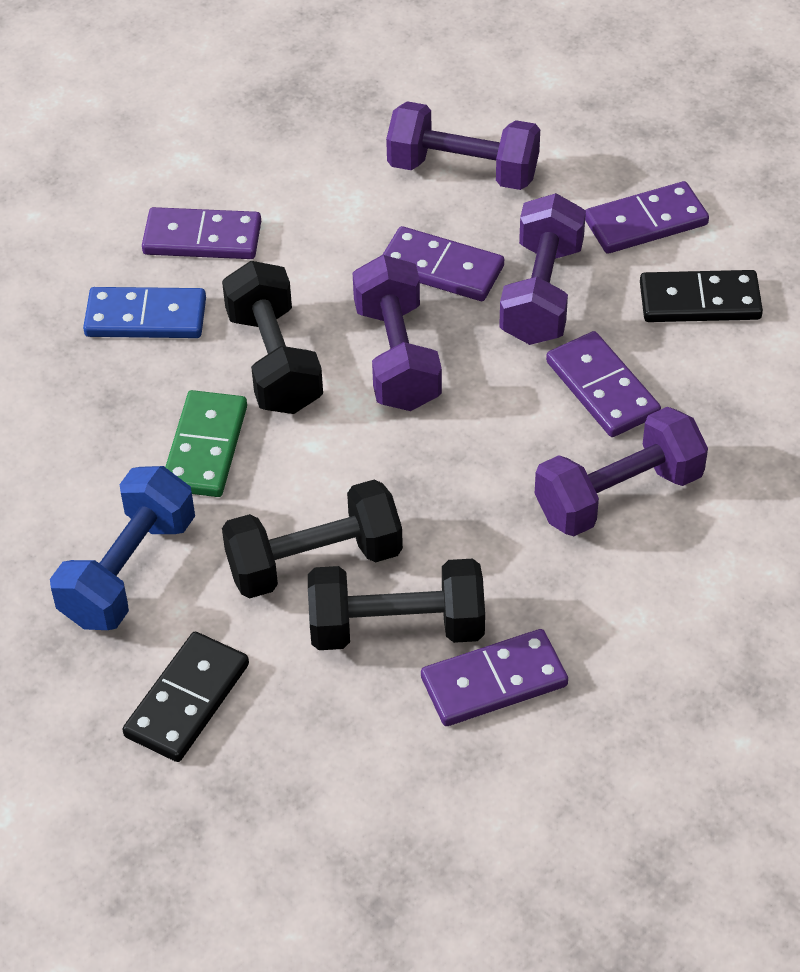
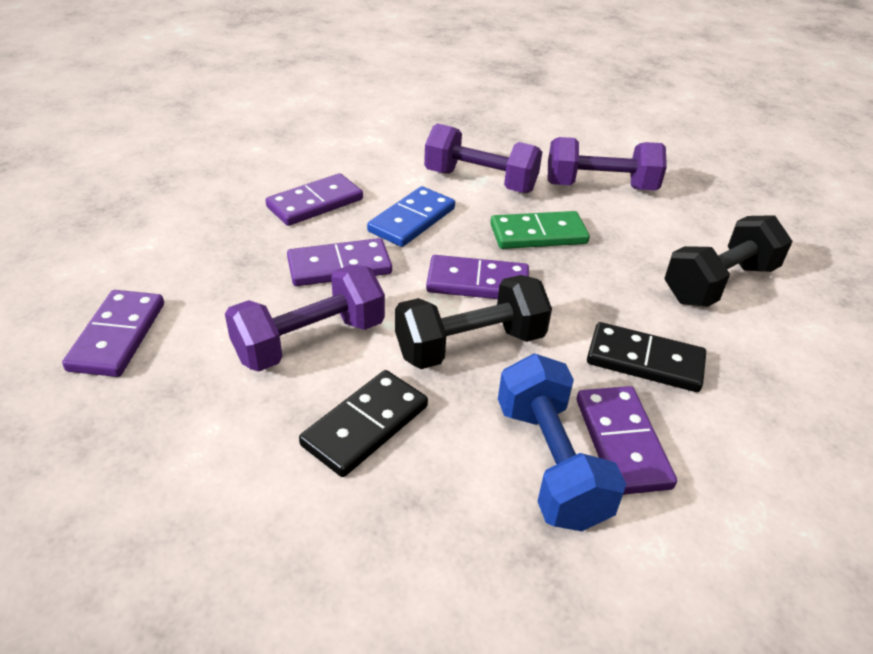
black dumbbell: 3 -> 2
purple dumbbell: 4 -> 3

